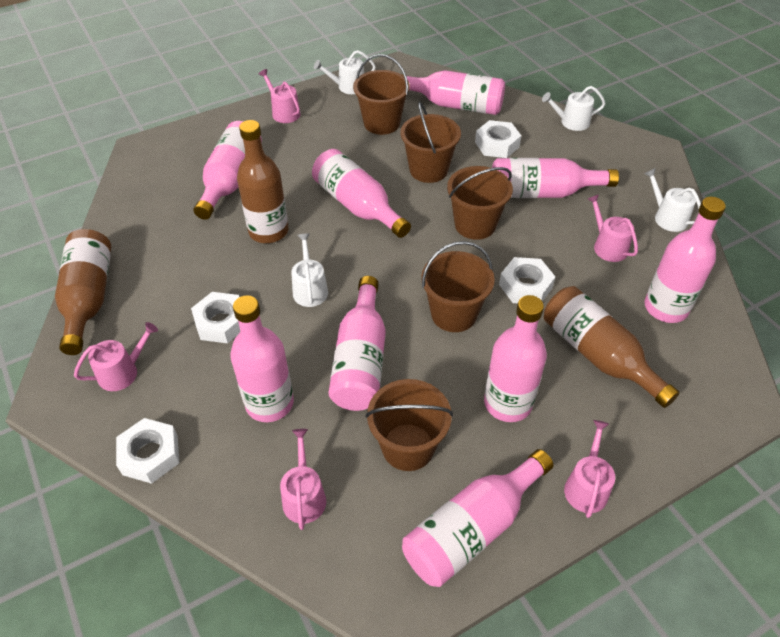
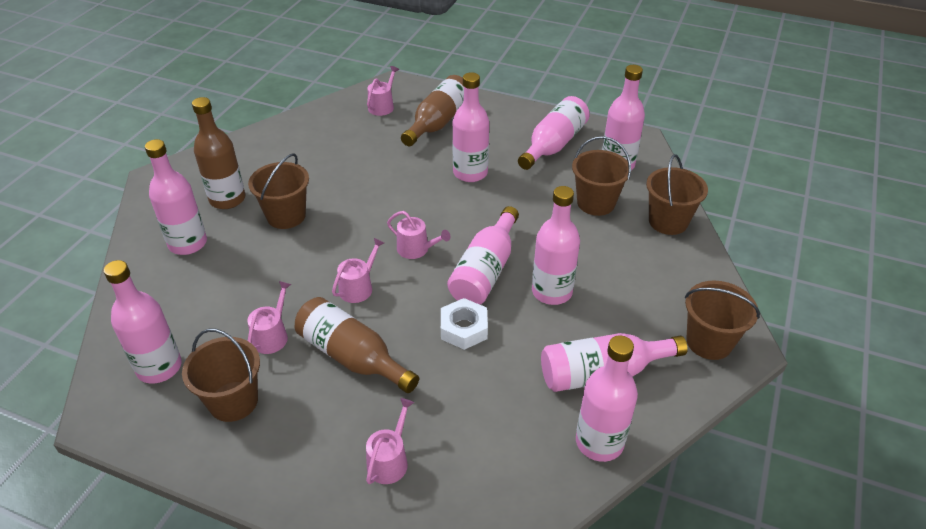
white nut: 4 -> 1
white watering can: 4 -> 0

